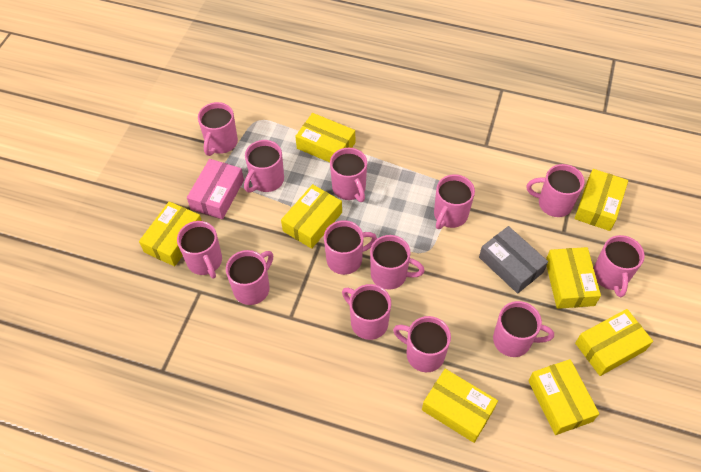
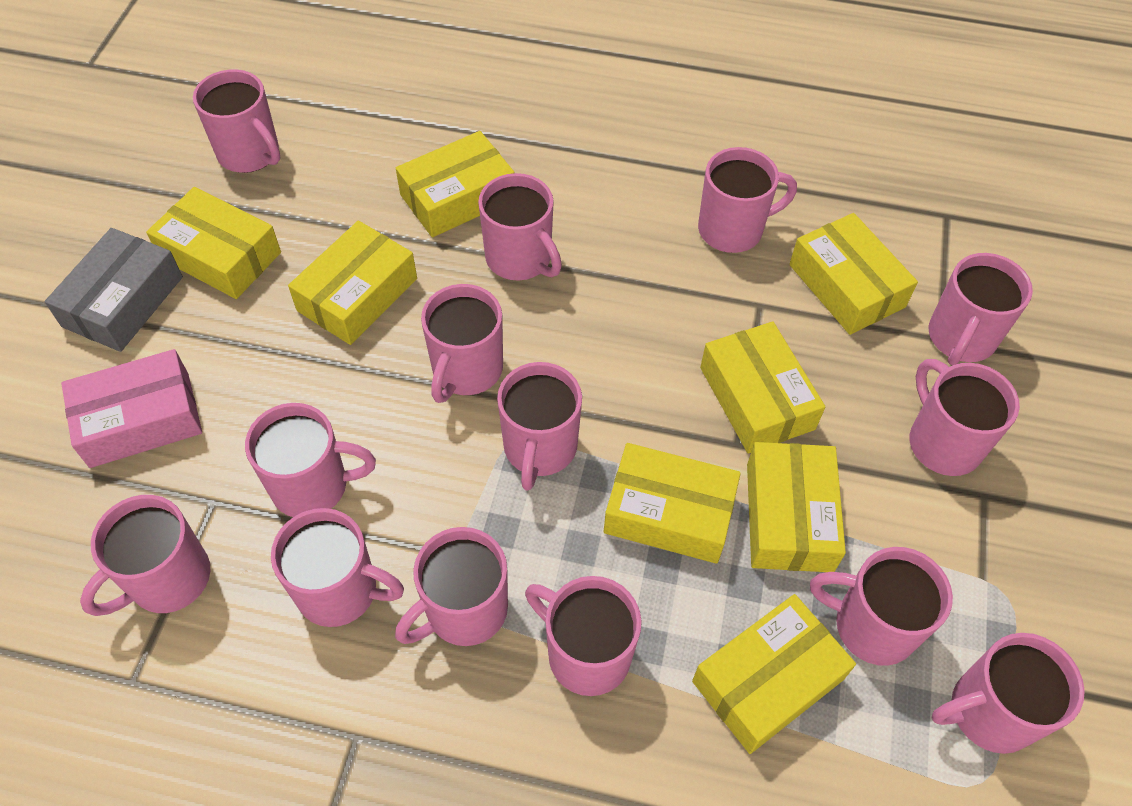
pink mug: 13 -> 14

